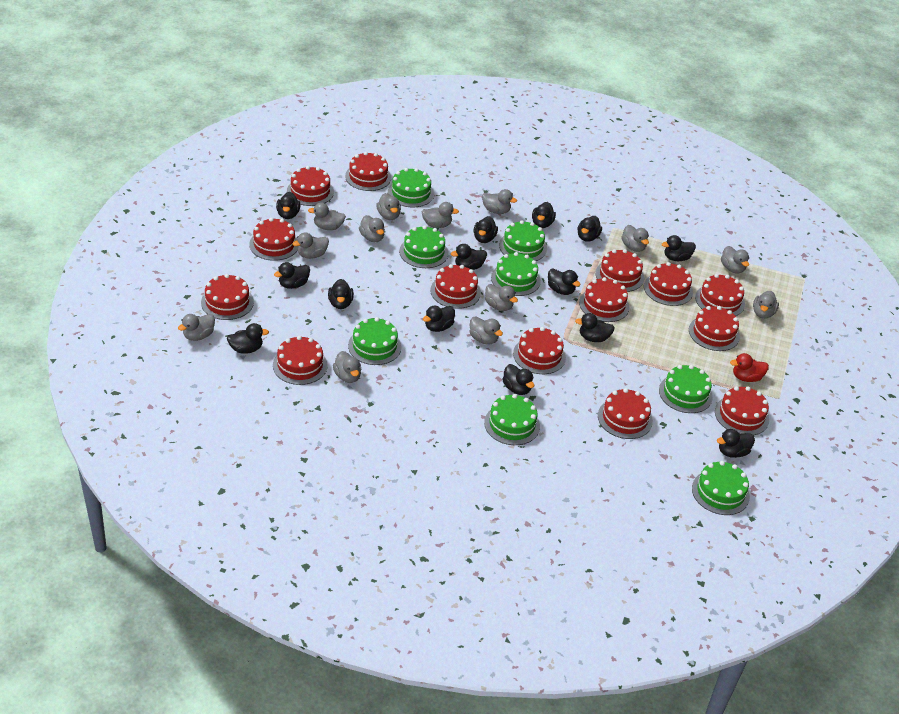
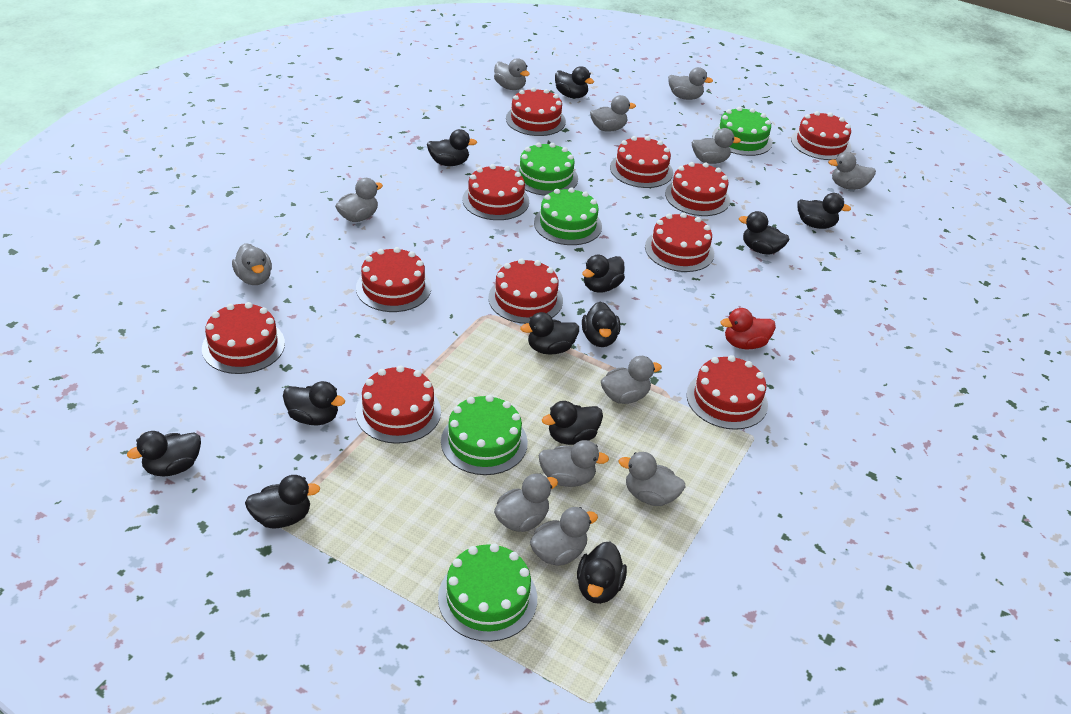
black duck: 14 -> 12
green cake: 8 -> 5
grey duck: 13 -> 12
red cake: 14 -> 11

